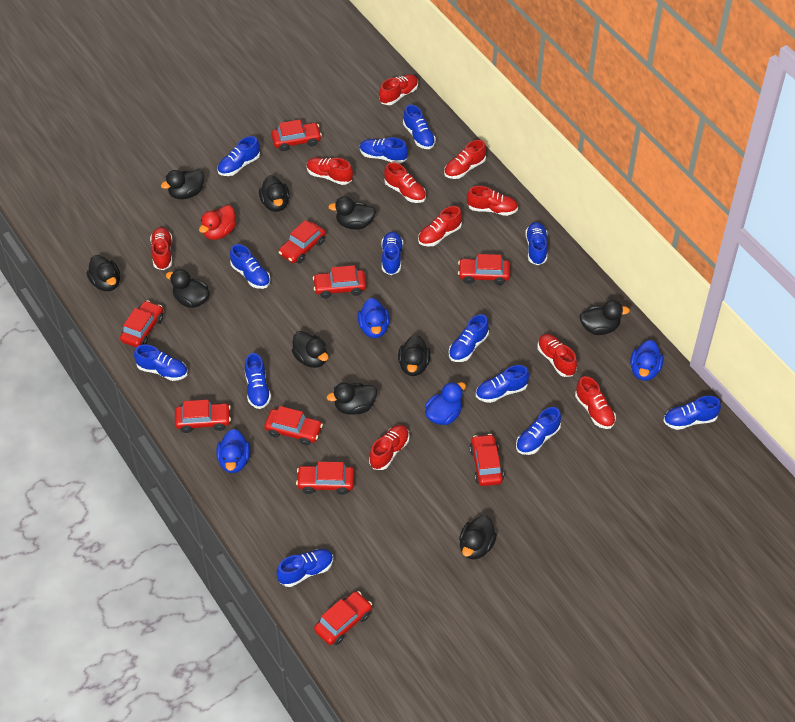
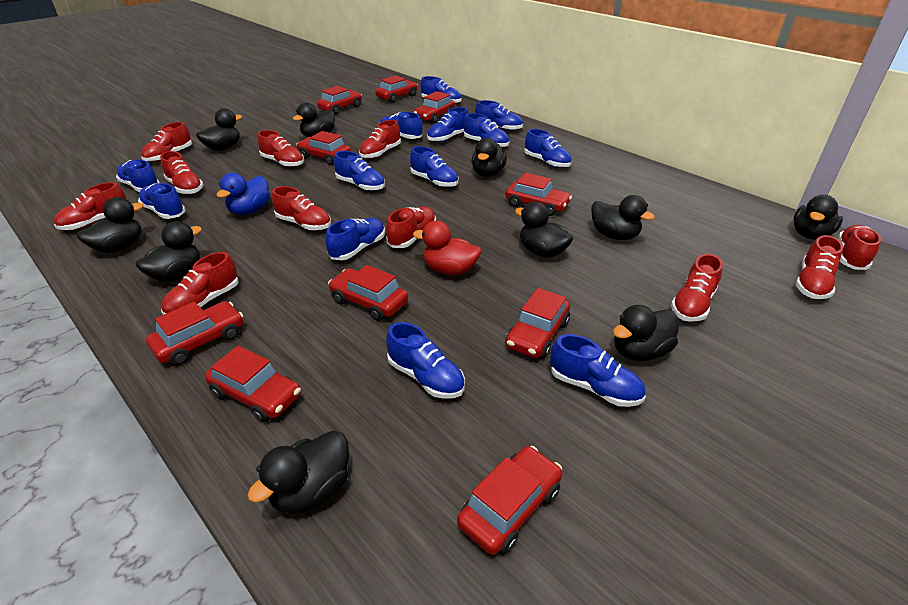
blue duck: 4 -> 1
red shoe: 10 -> 11

